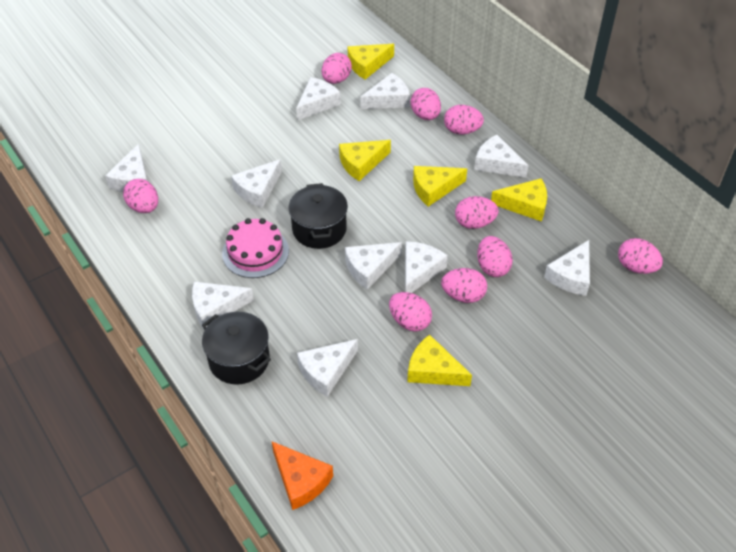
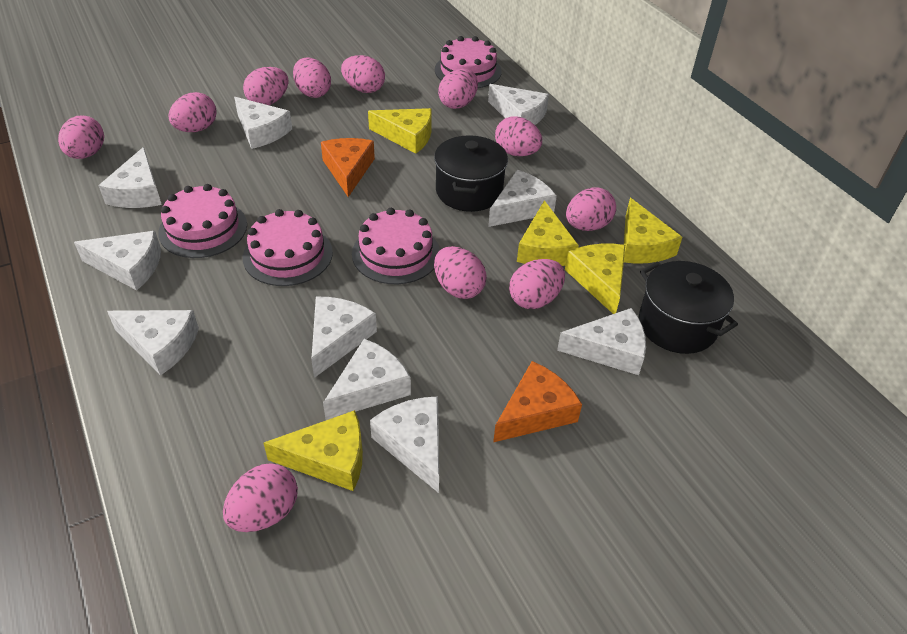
orange cheese: 1 -> 2
pink cake: 1 -> 4
pink egg: 9 -> 11

